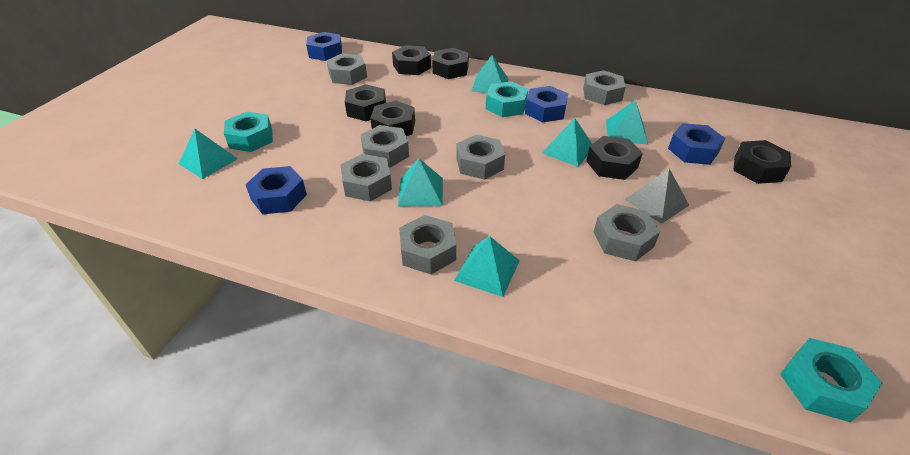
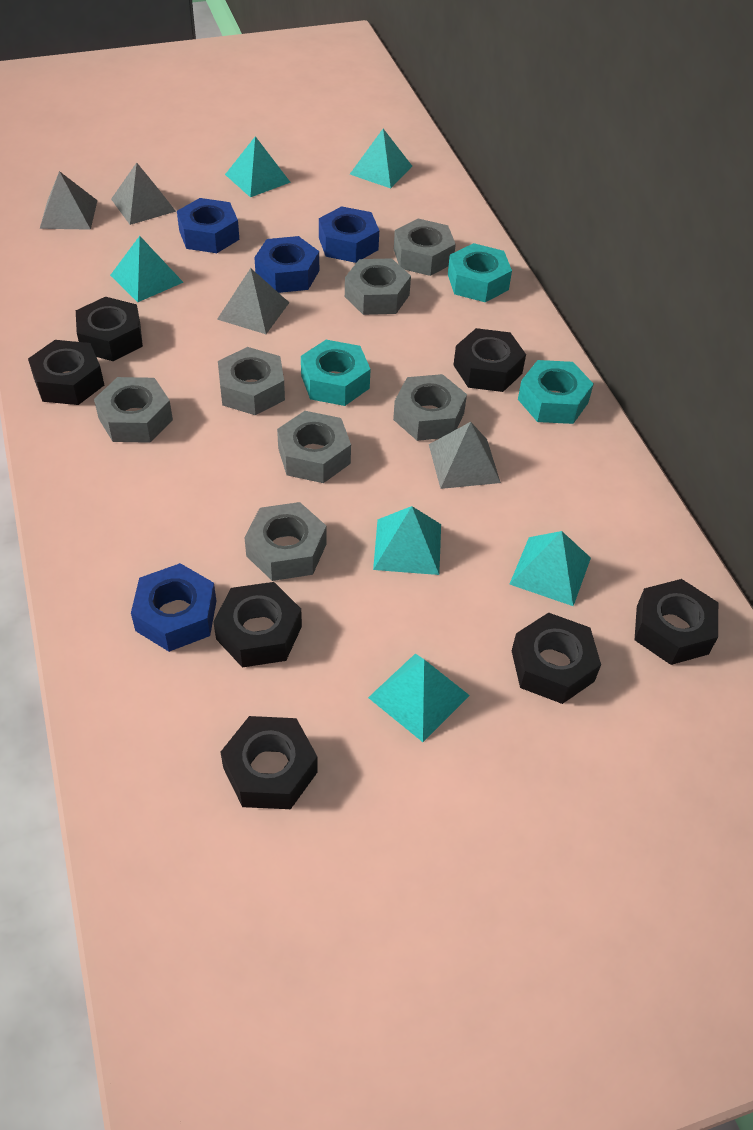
black nut: 6 -> 7
grey pyramid: 1 -> 4

